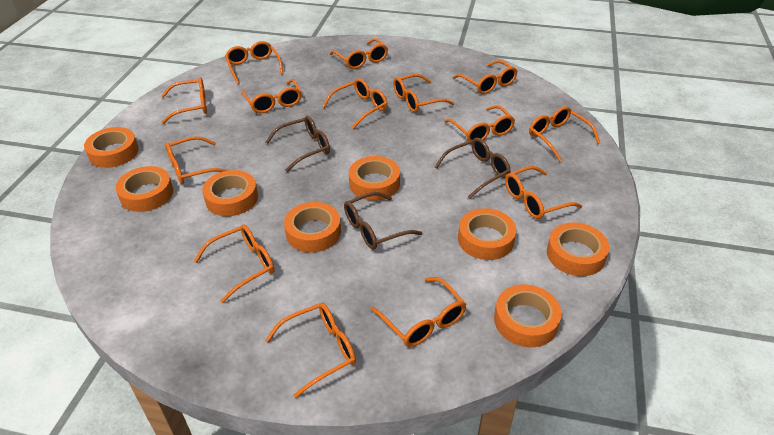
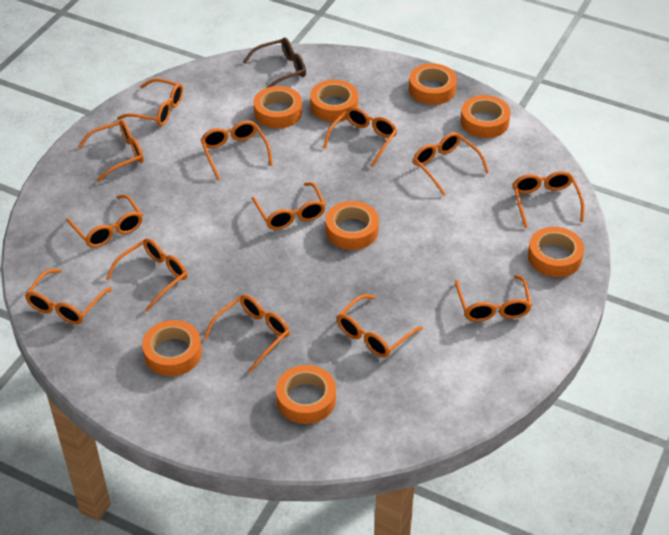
brown glasses: 3 -> 1
orange glasses: 14 -> 13

